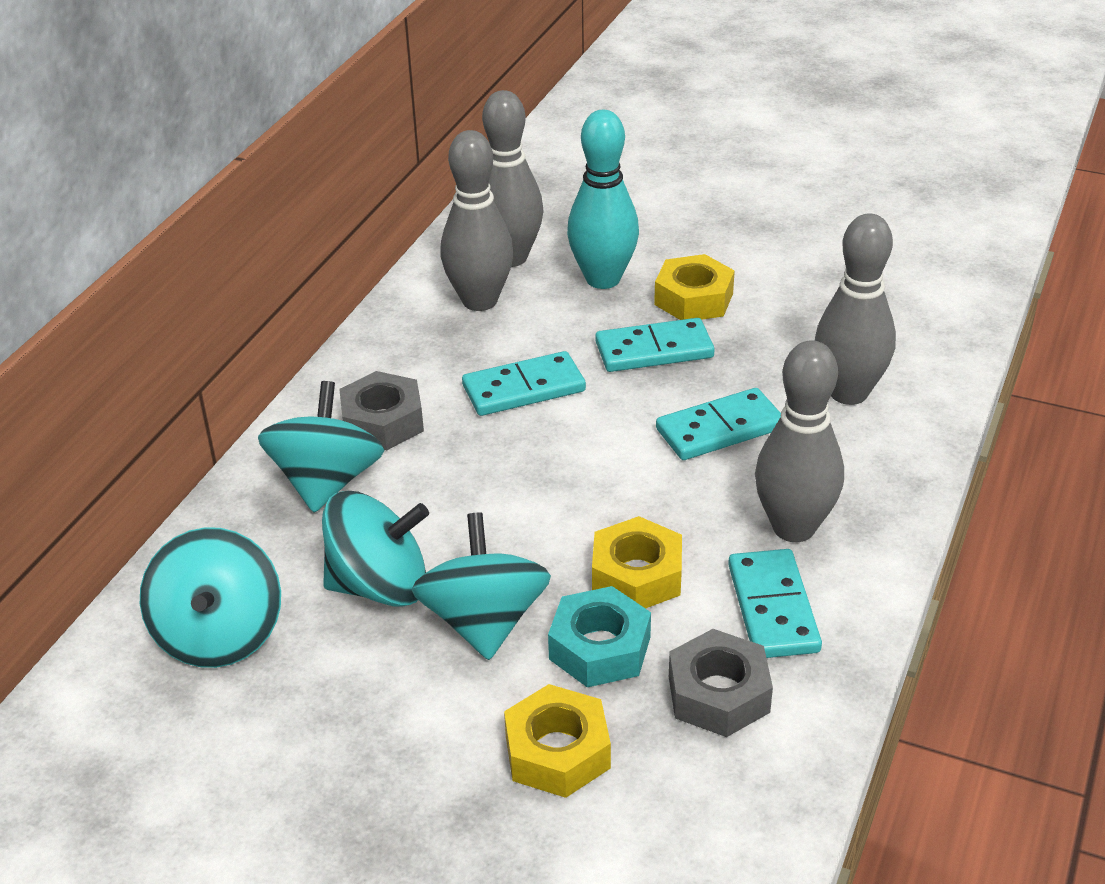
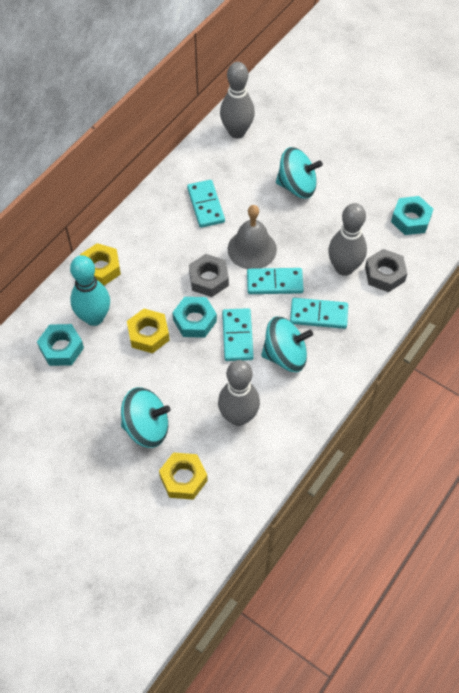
grey bell: 0 -> 1
grey bowling pin: 4 -> 3
turquoise nut: 1 -> 3
turquoise spinning top: 4 -> 3

